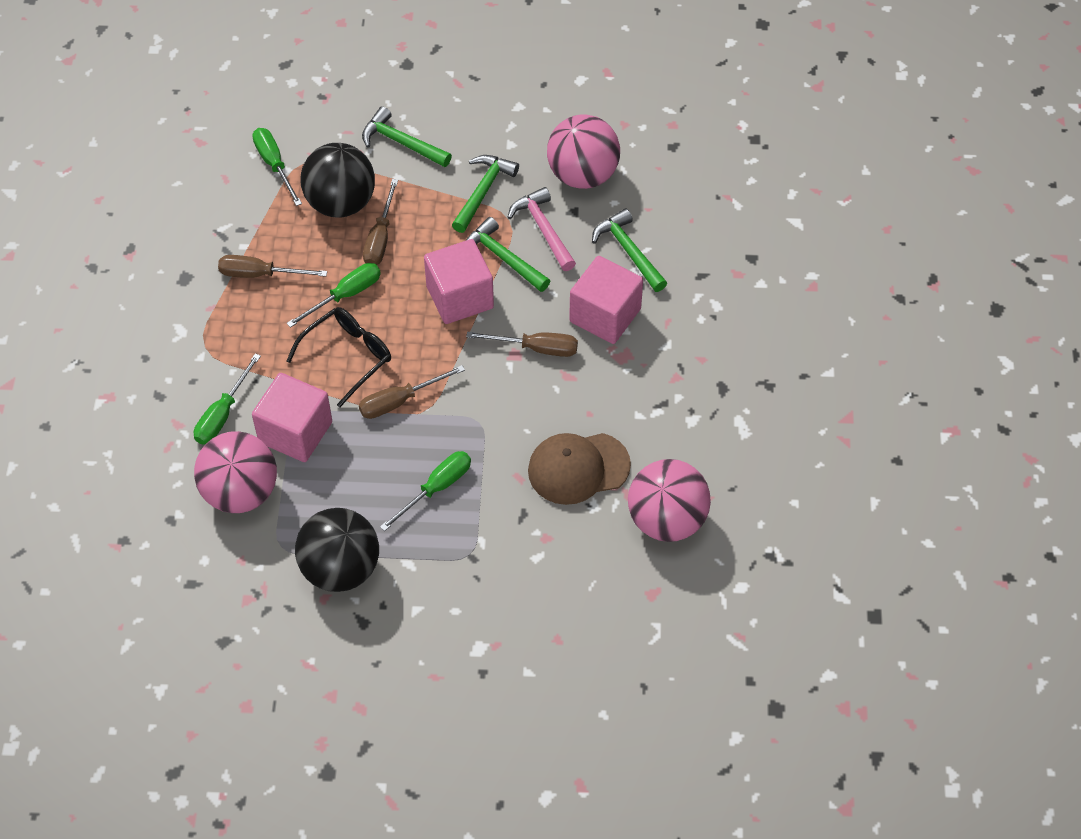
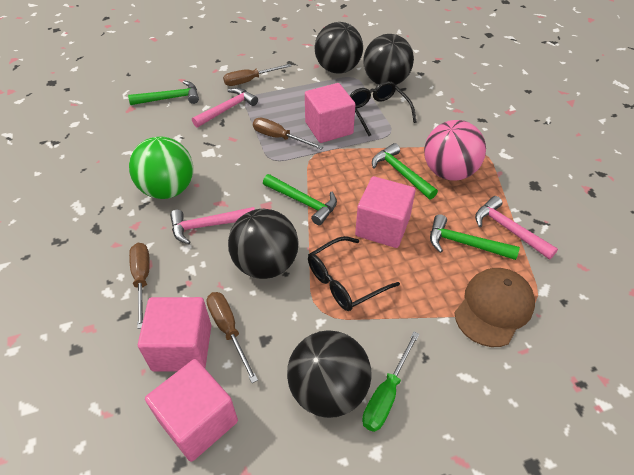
black ball: 2 -> 4
black glasses: 1 -> 2
green ball: 0 -> 1
green screwdriver: 4 -> 1
pink ball: 3 -> 1
pink cube: 3 -> 4
pink hammer: 1 -> 3

